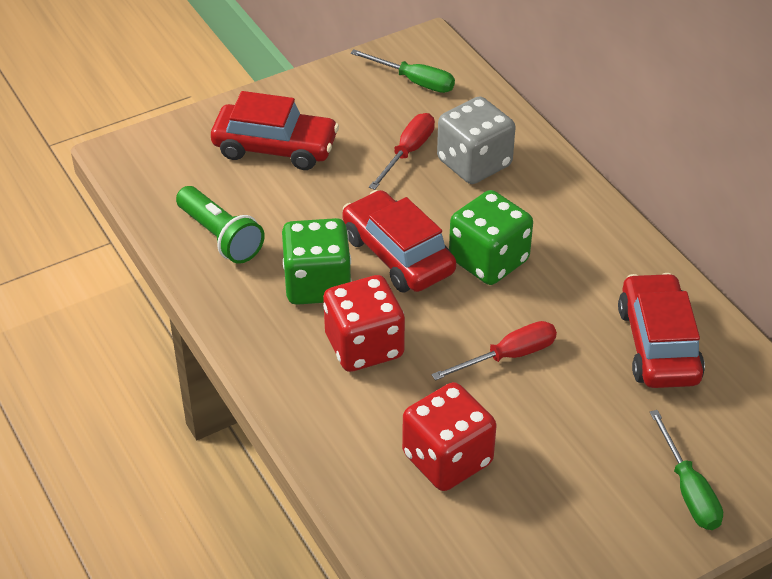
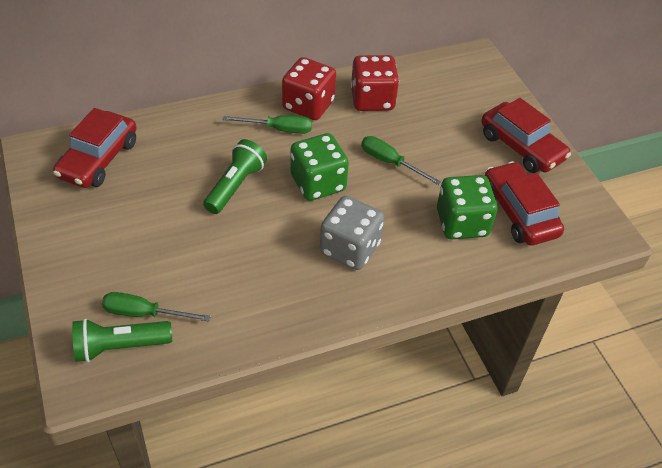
green flashlight: 1 -> 2
green screwdriver: 2 -> 3
red screwdriver: 2 -> 0

